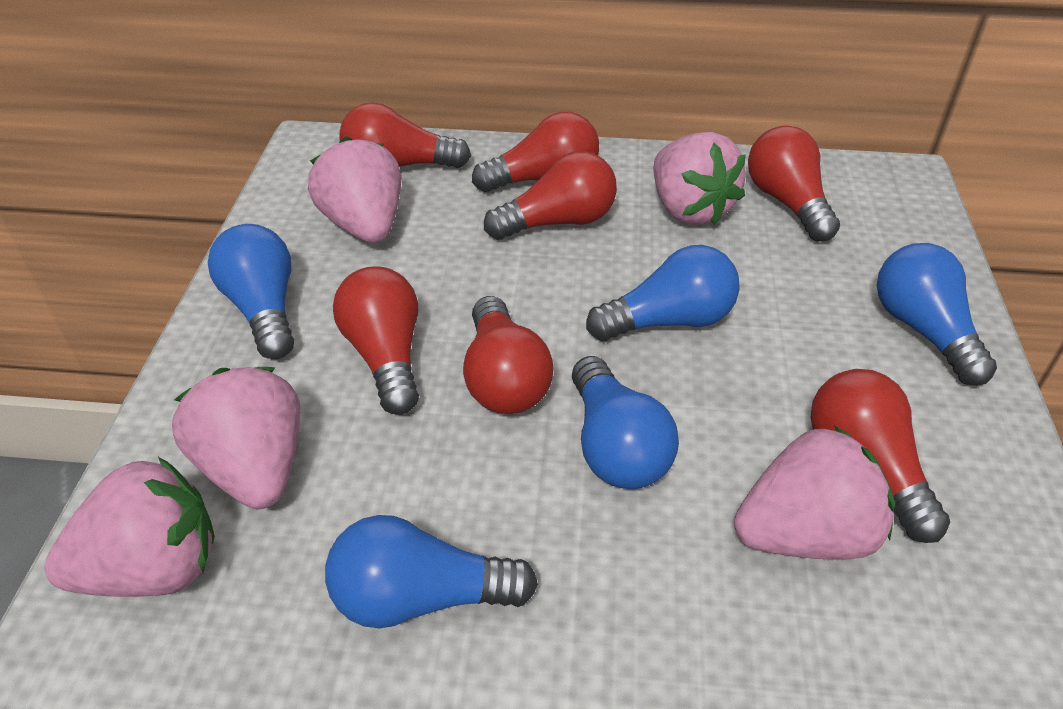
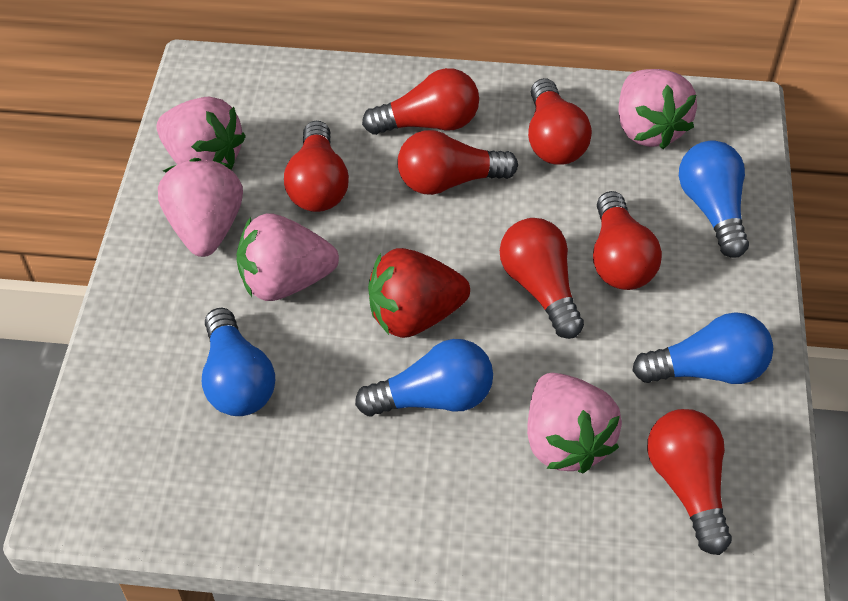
blue light bulb: 5 -> 4
red strawberry: 0 -> 1

